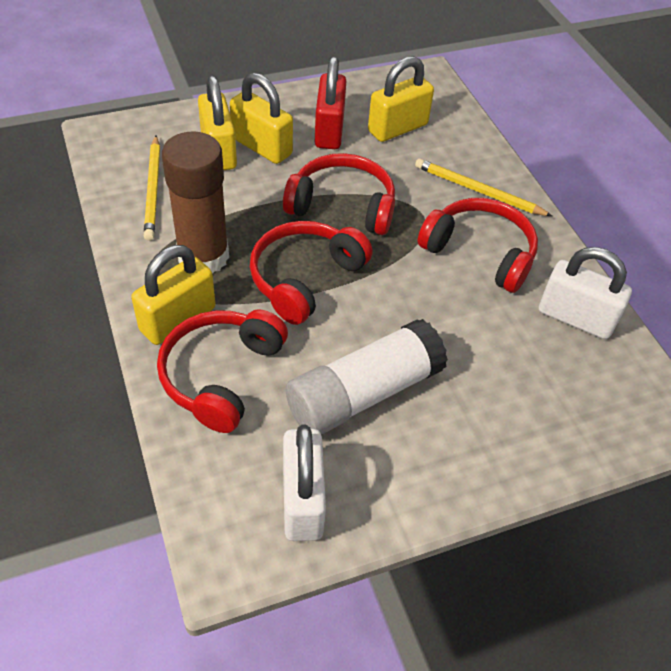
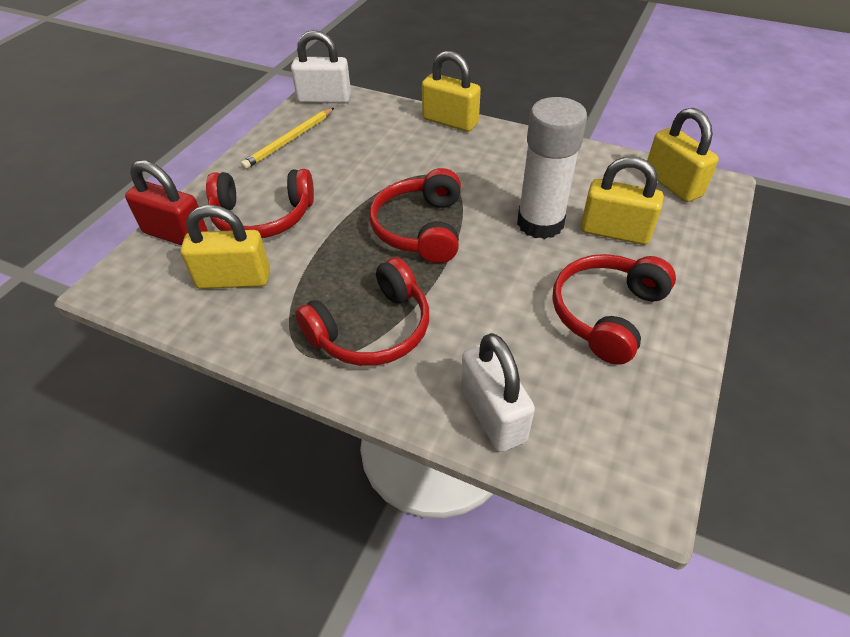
brown glue stick: 1 -> 0
yellow pencil: 2 -> 1

